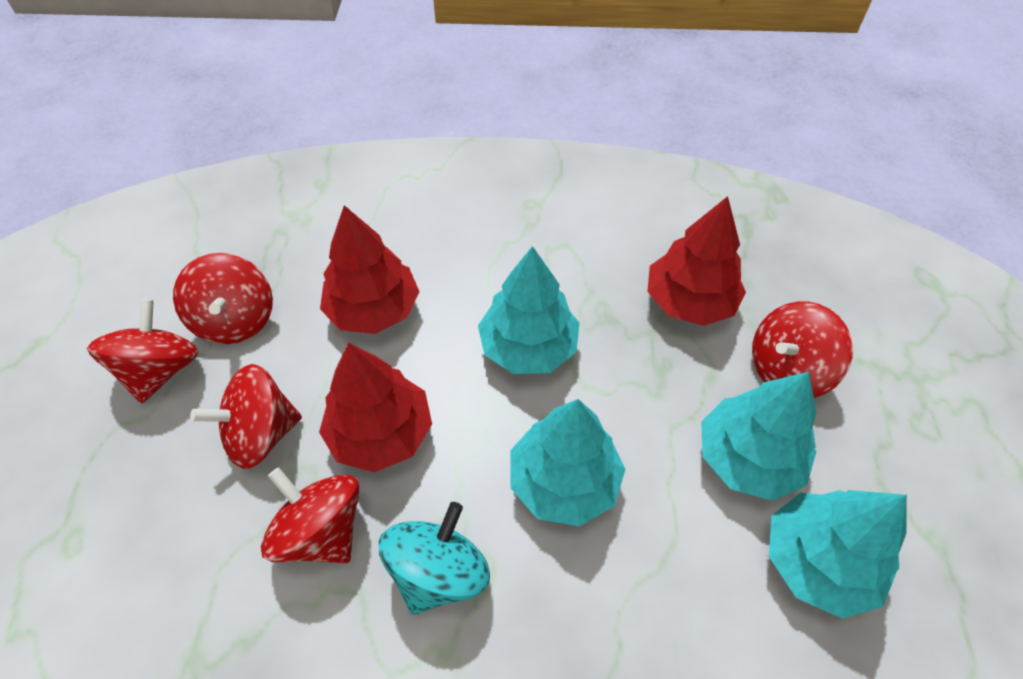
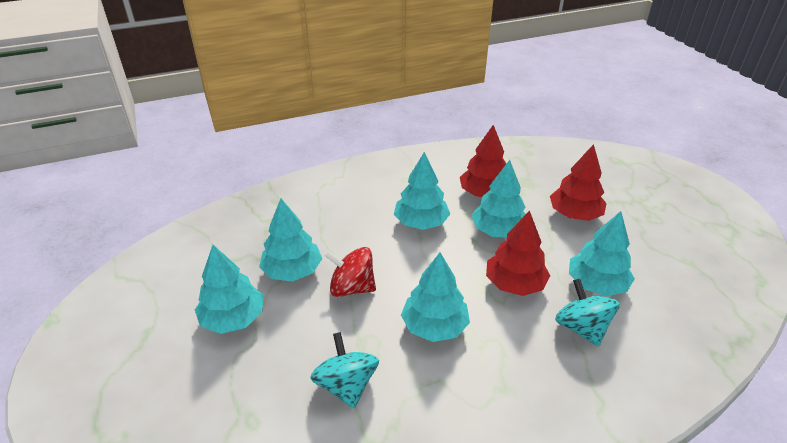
red spinning top: 5 -> 1
turquoise spinning top: 1 -> 2
turquoise tree: 4 -> 6

